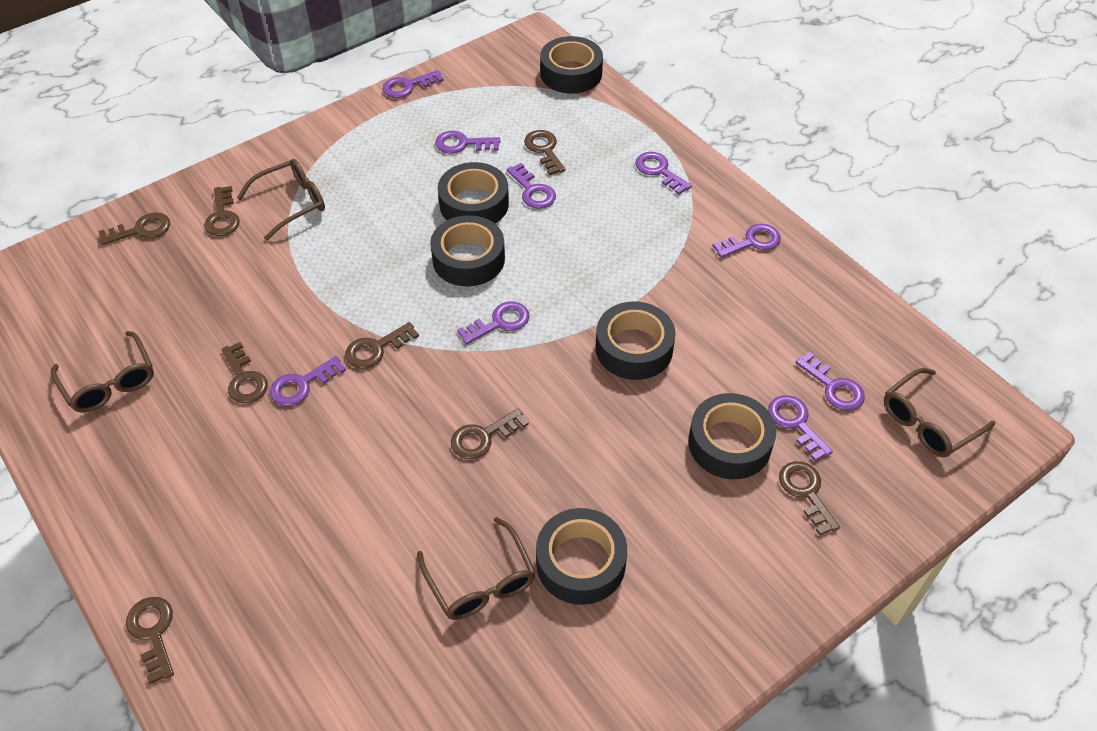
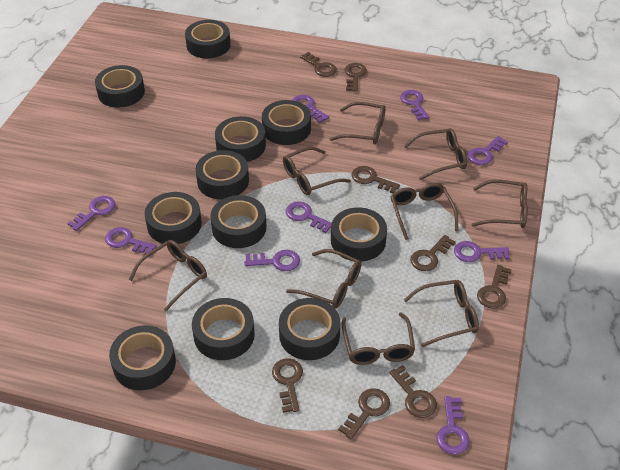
black tape: 6 -> 11
brown glasses: 4 -> 9

